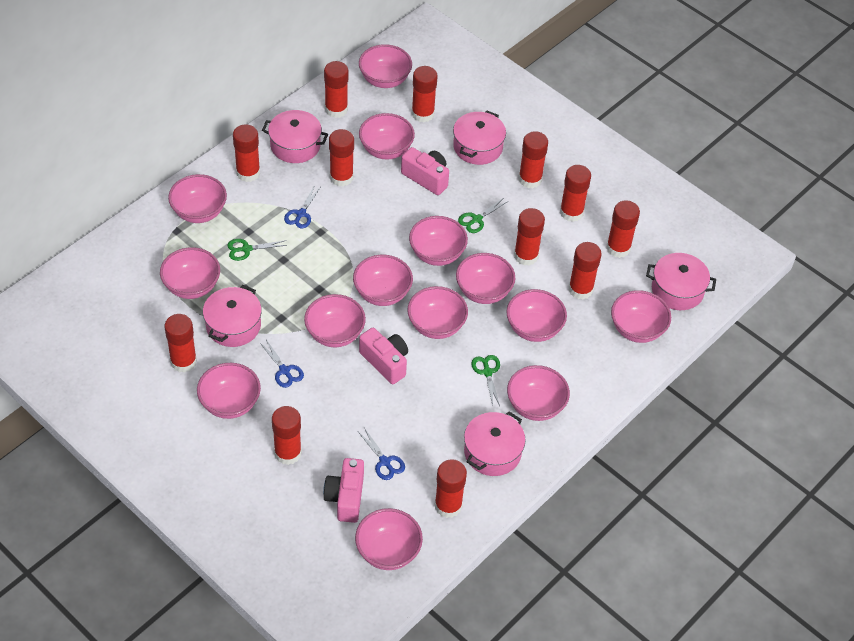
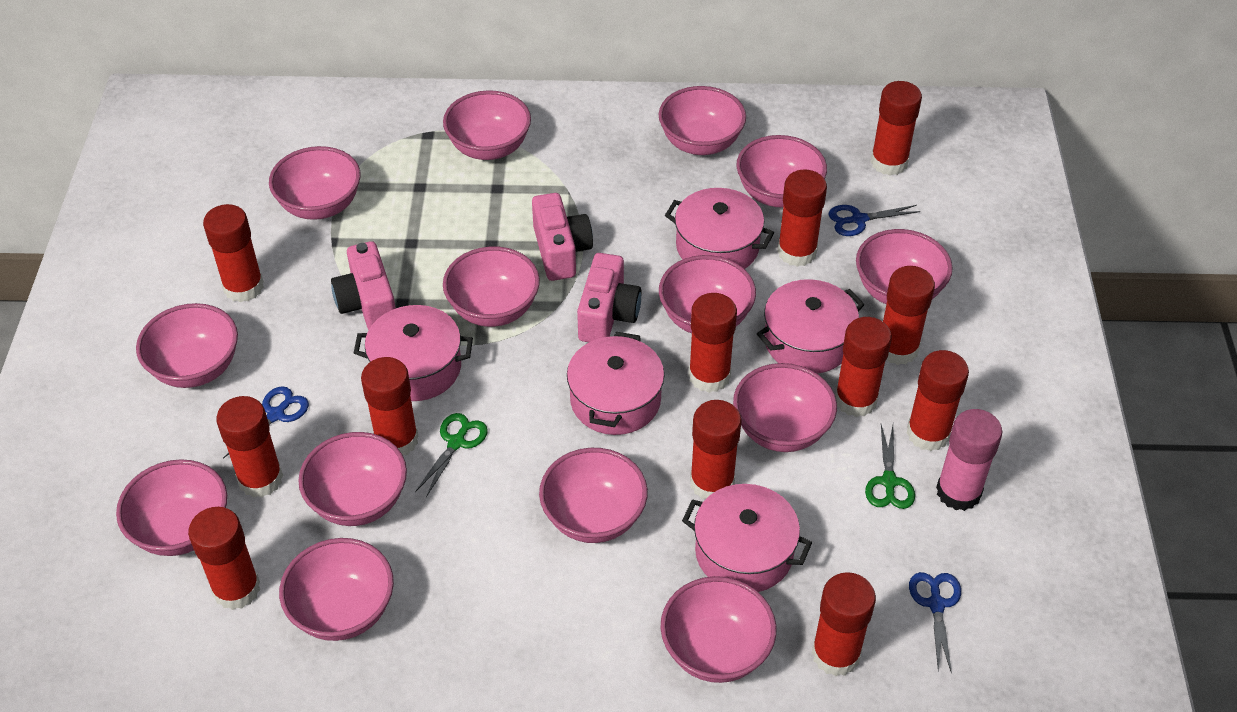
green scissors: 3 -> 2
pink glue stick: 0 -> 1

